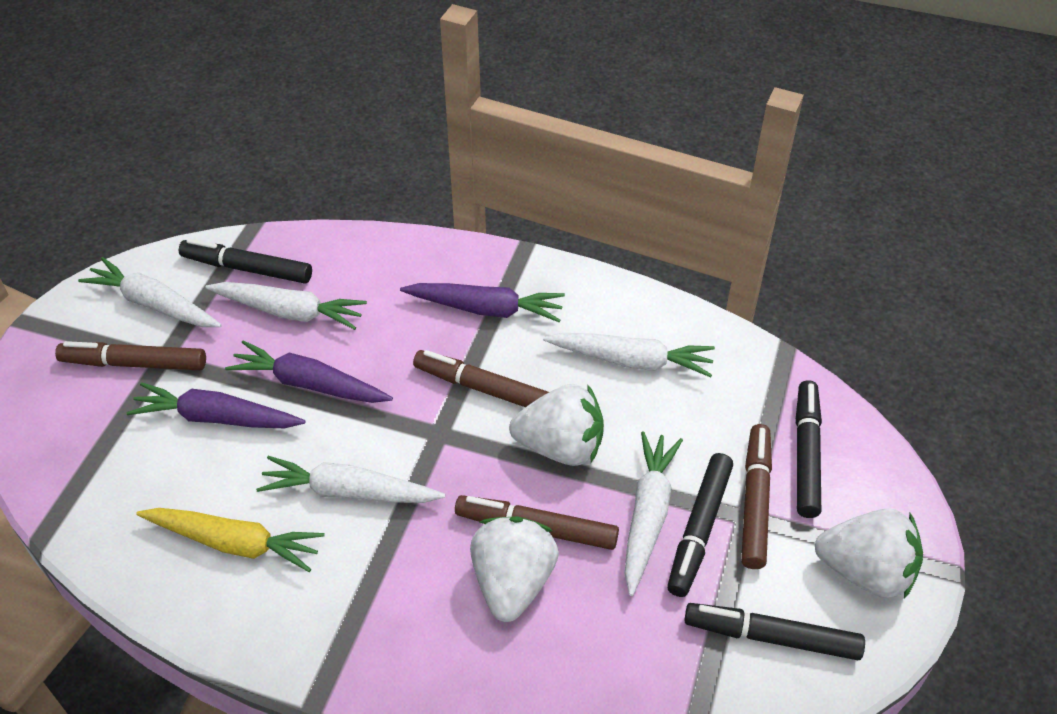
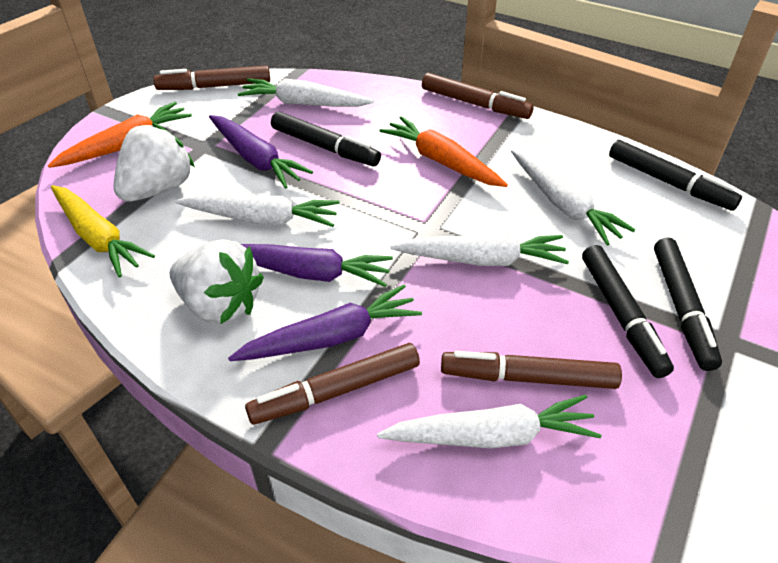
orange carrot: 0 -> 2
white strawberry: 3 -> 2

